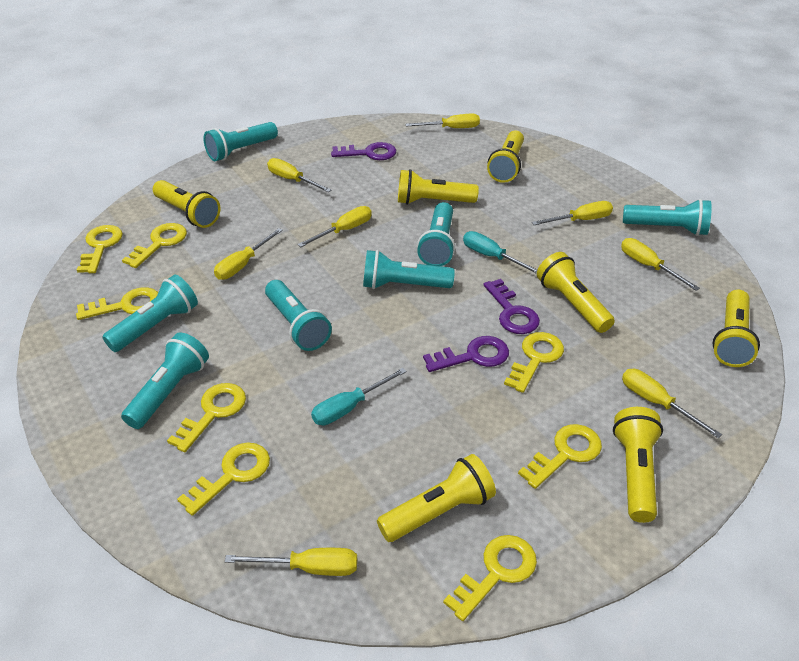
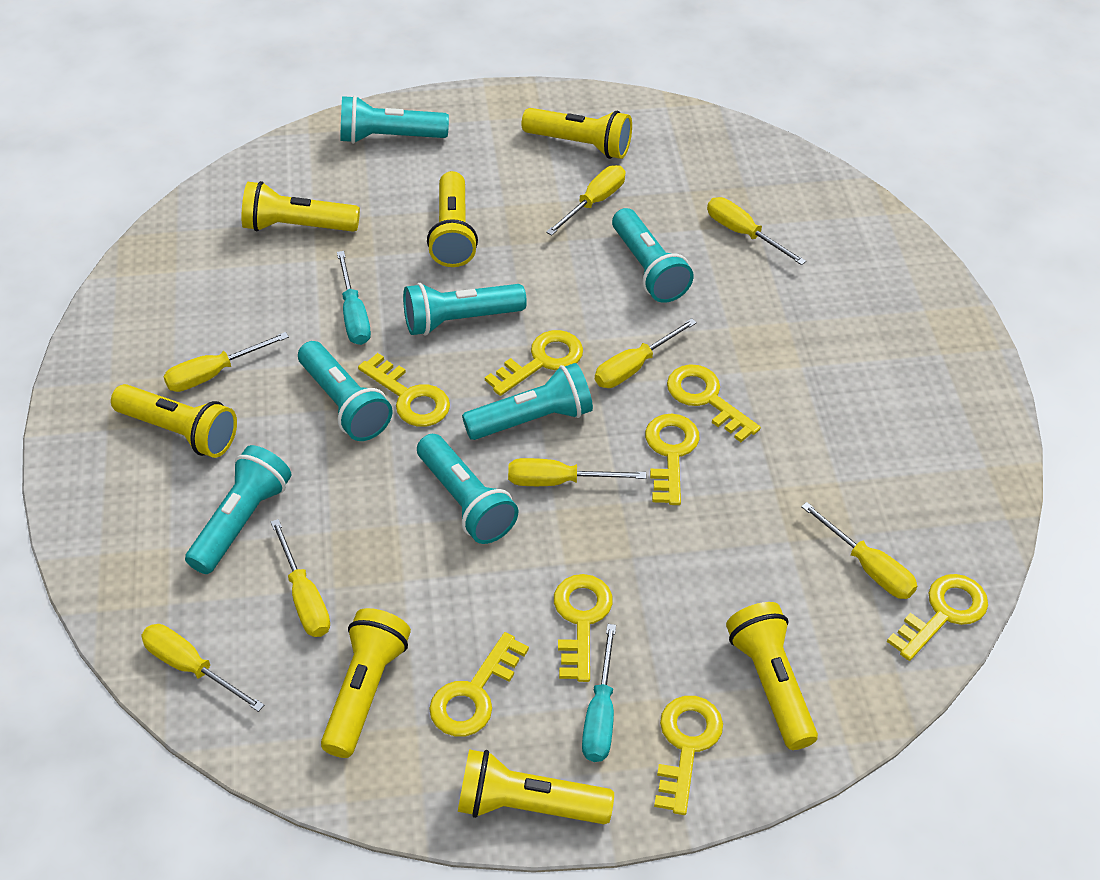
purple key: 3 -> 0

